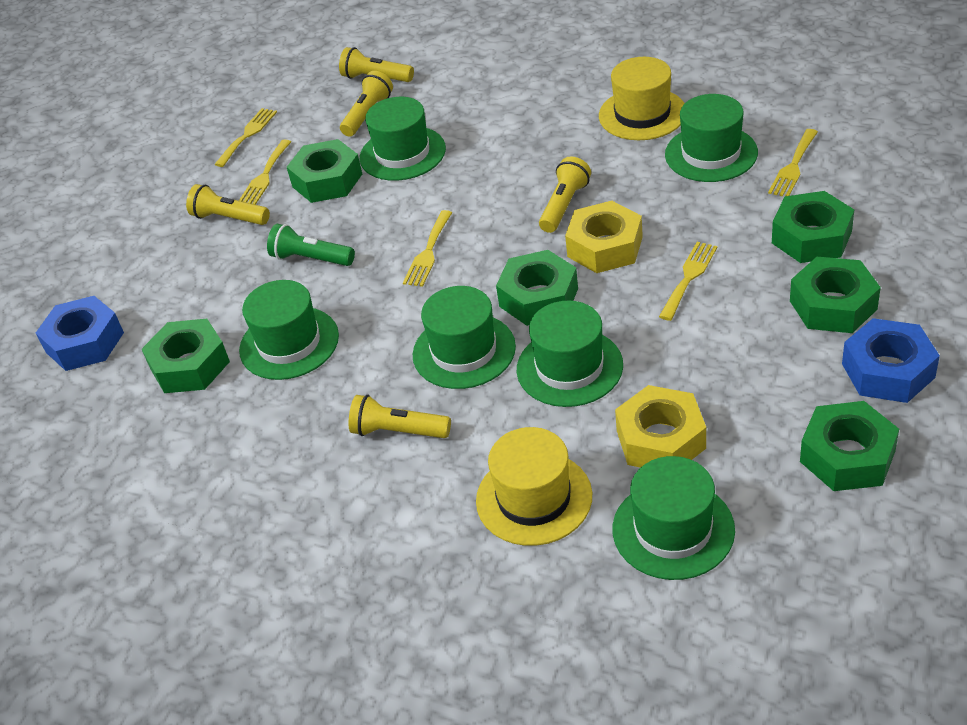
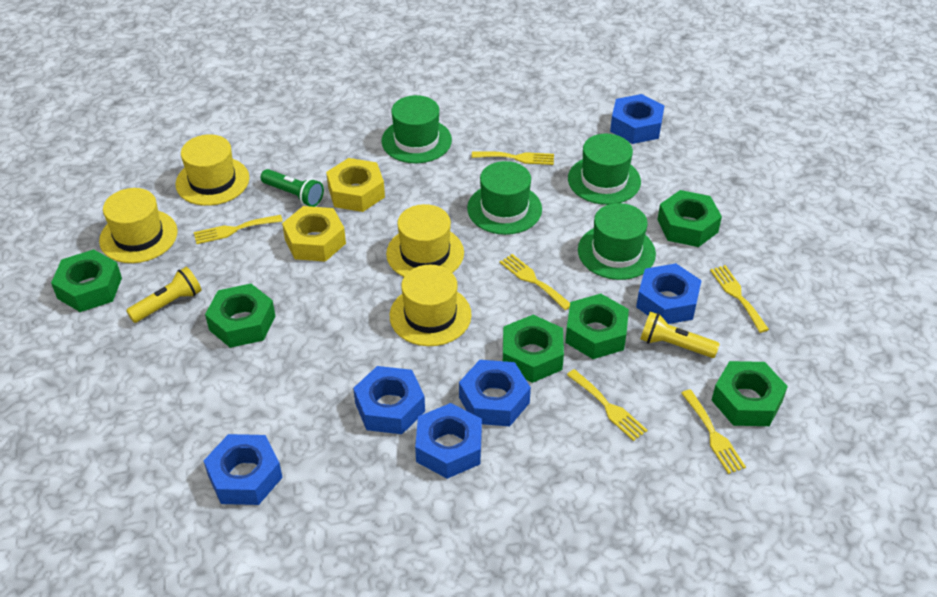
blue nut: 2 -> 6
green hat: 6 -> 4
yellow flashlight: 5 -> 2
yellow fork: 5 -> 6
yellow hat: 2 -> 4

